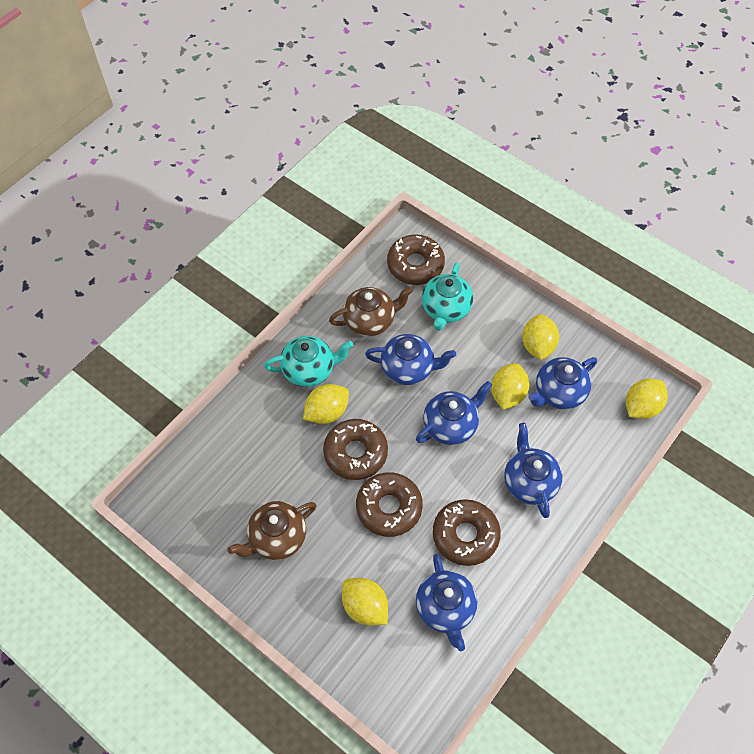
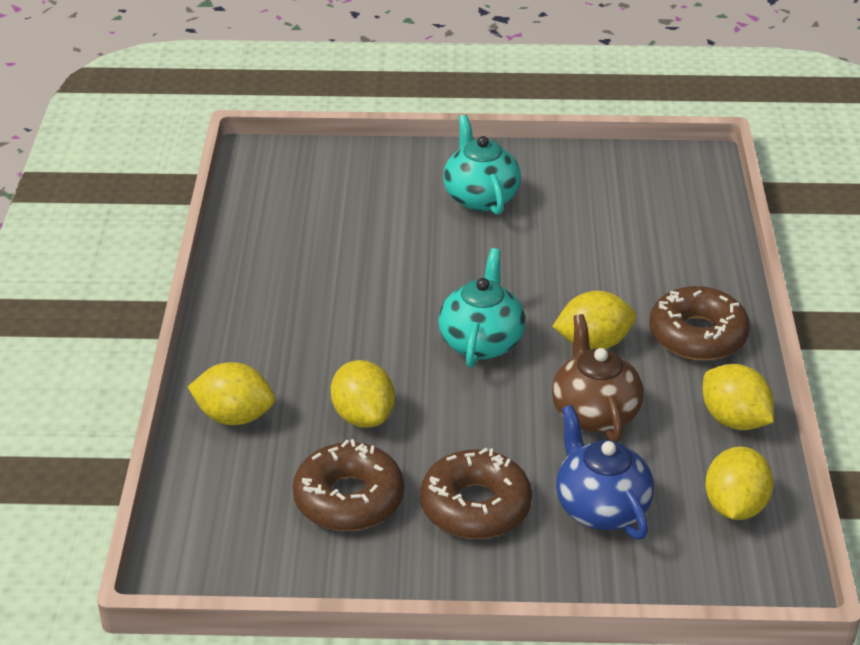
blue teapot: 5 -> 1
brown donut: 4 -> 3
brown teapot: 2 -> 1

